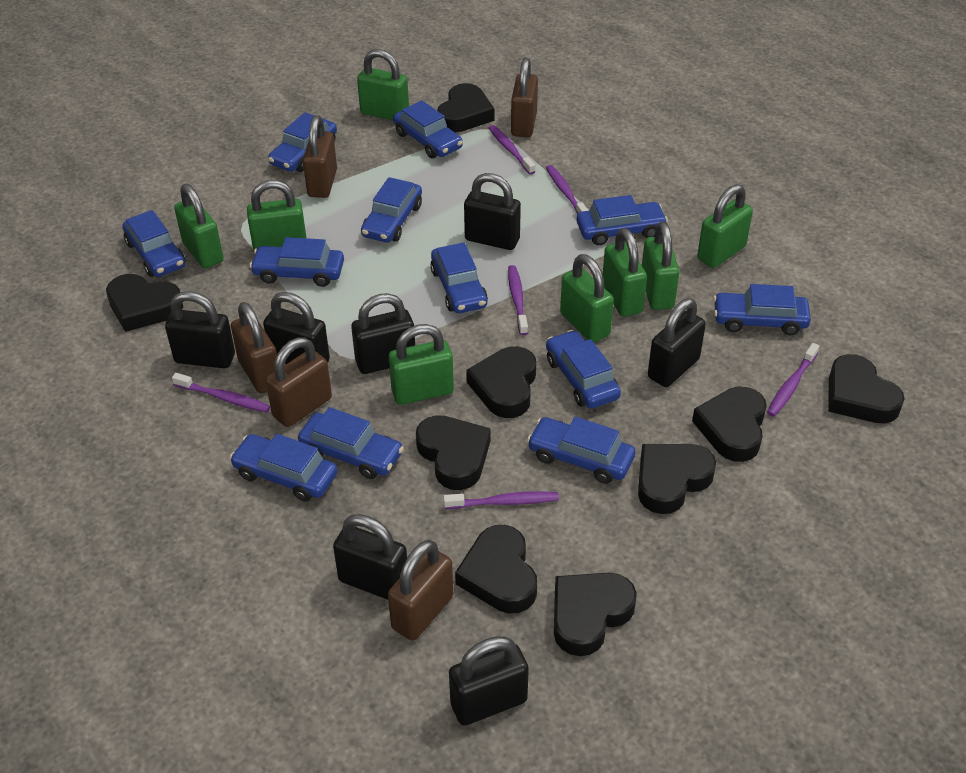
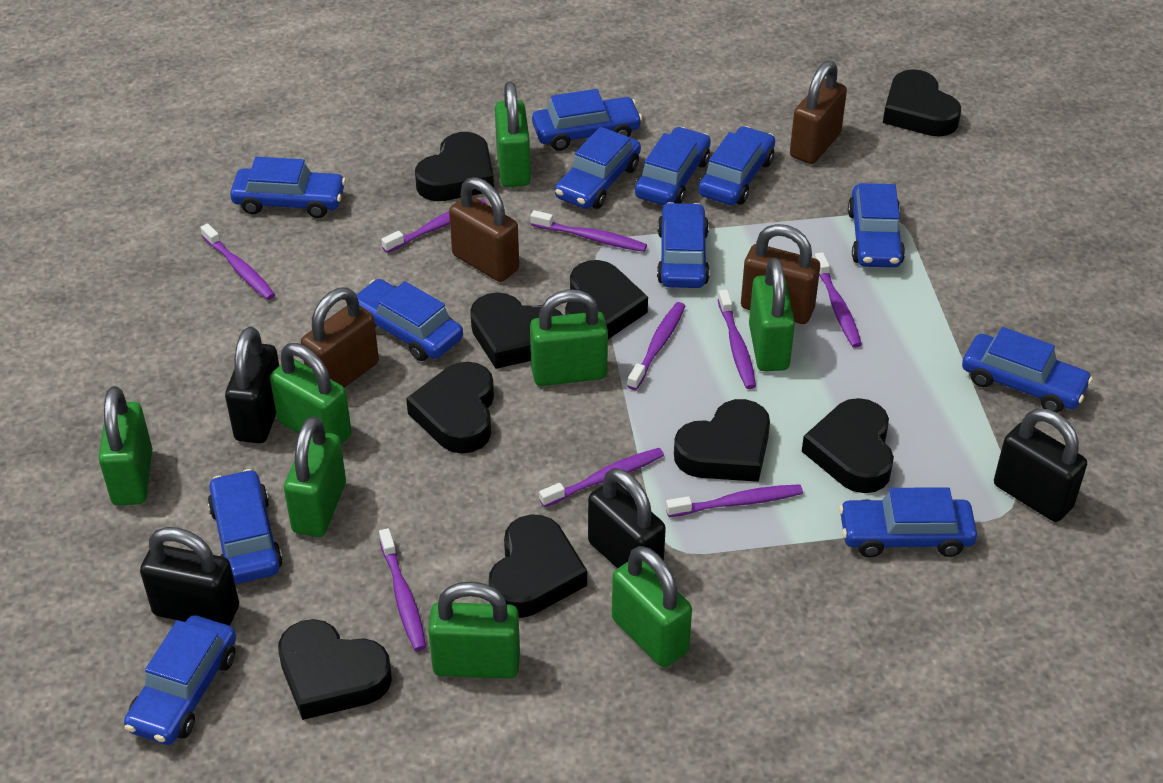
black padlock: 7 -> 4
brown padlock: 5 -> 4
purple toothbrush: 6 -> 9

